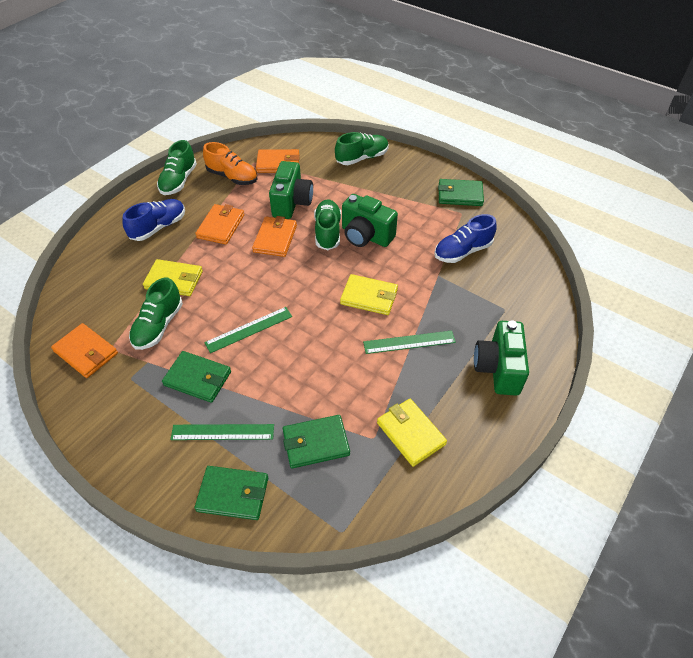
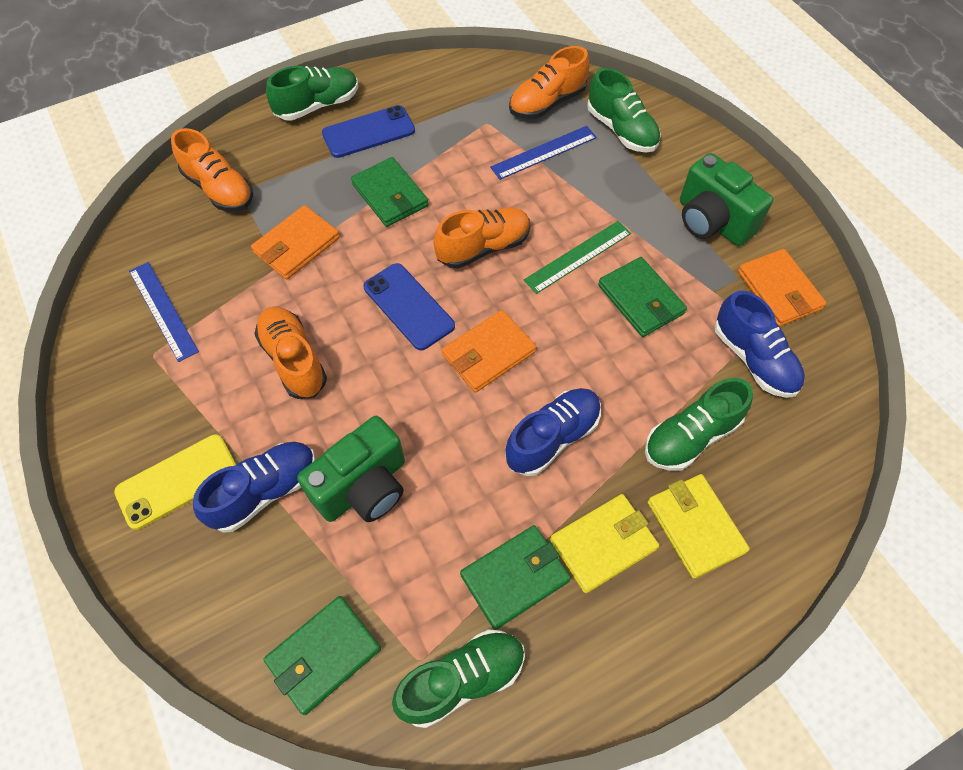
blue phone: 0 -> 2
blue ruler: 0 -> 2
blue shoe: 2 -> 3
green camera: 3 -> 2
green ruler: 3 -> 1
orange shoe: 1 -> 4
orange wallet: 4 -> 3
yellow phone: 0 -> 1
yellow wallet: 3 -> 2

